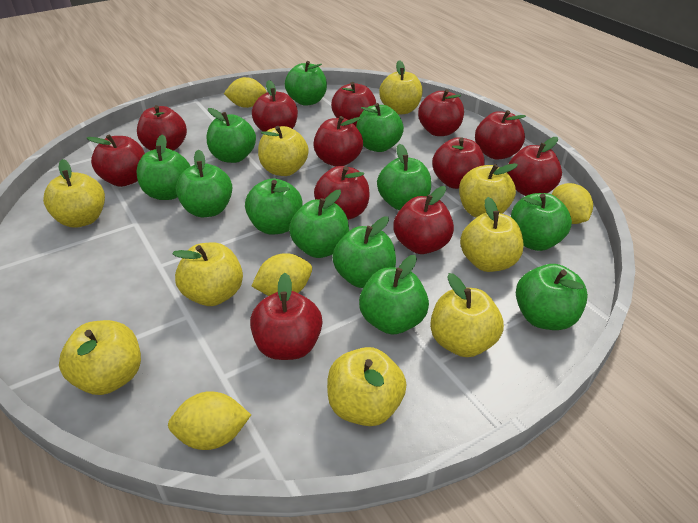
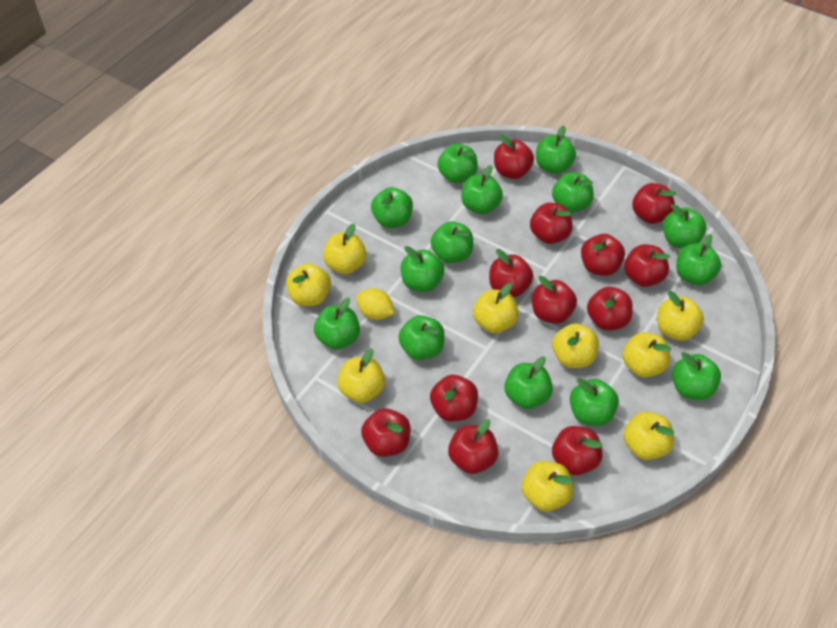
green apple: 12 -> 14
yellow lemon: 4 -> 1

